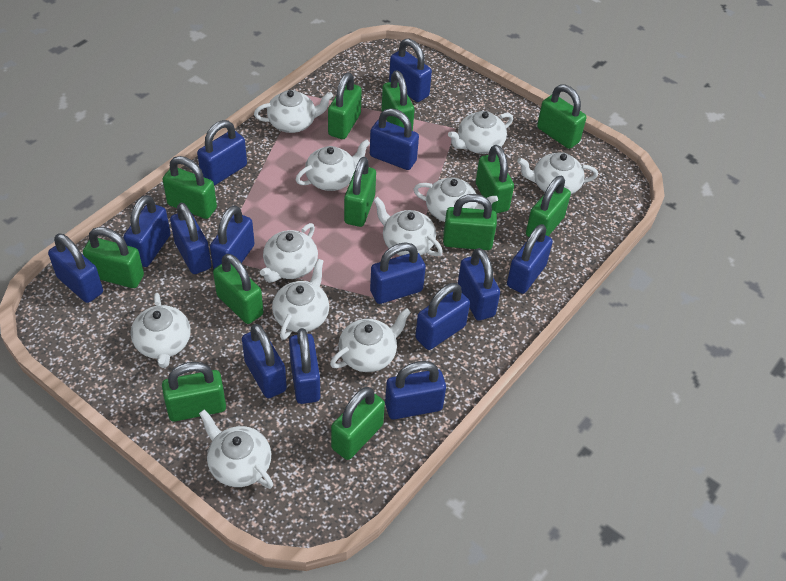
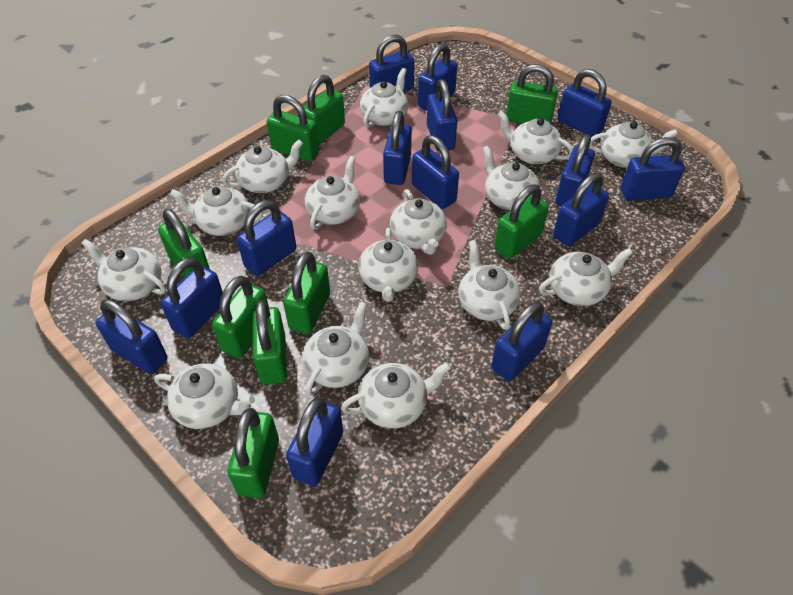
green padlock: 12 -> 9
white teapot: 11 -> 15

